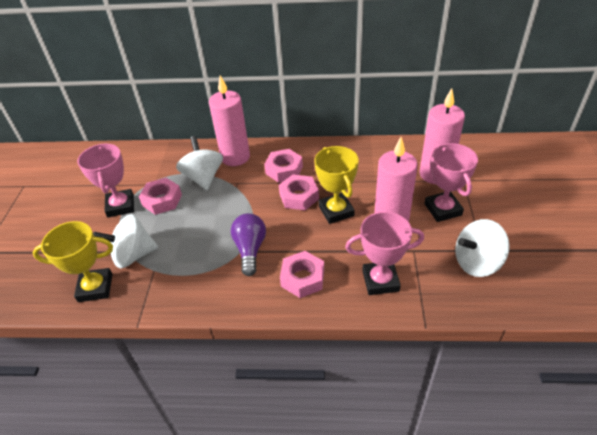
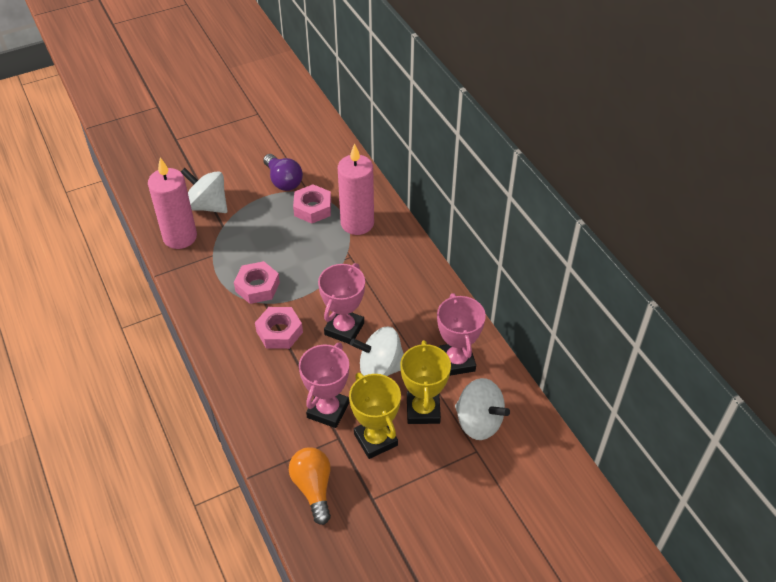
orange light bulb: 0 -> 1
pink candle: 3 -> 2
pink nut: 4 -> 3

